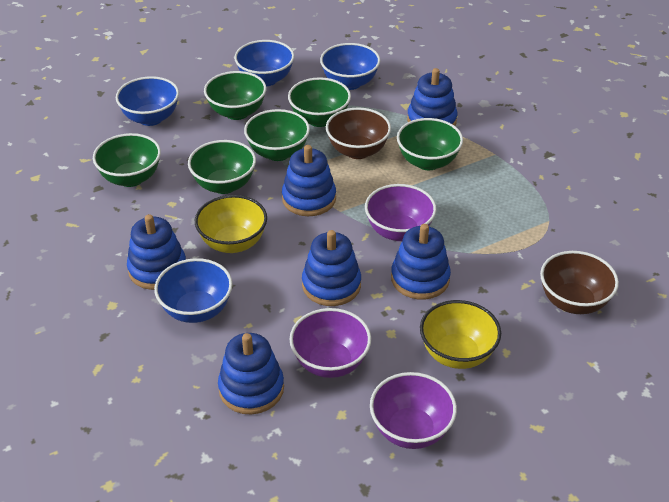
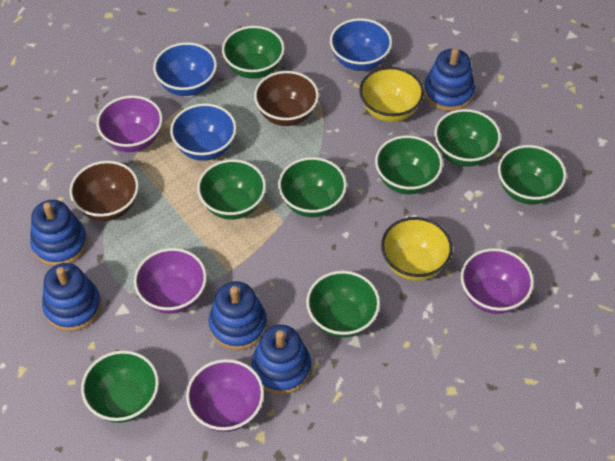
blue bowl: 4 -> 3
blue stacking toy: 6 -> 5
green bowl: 6 -> 8
purple bowl: 3 -> 4

